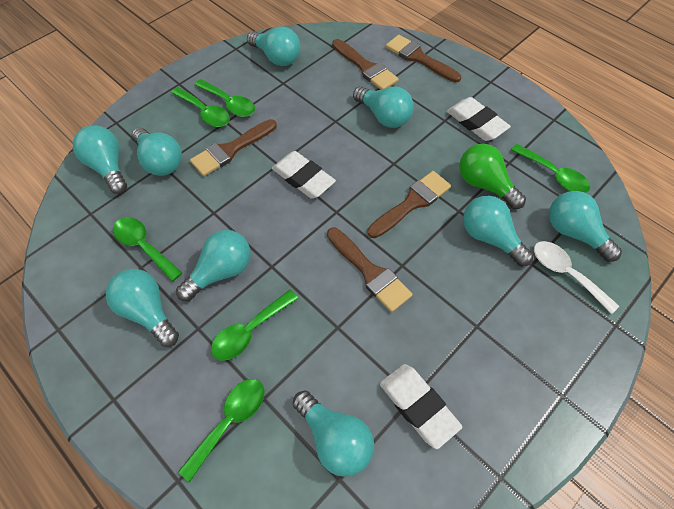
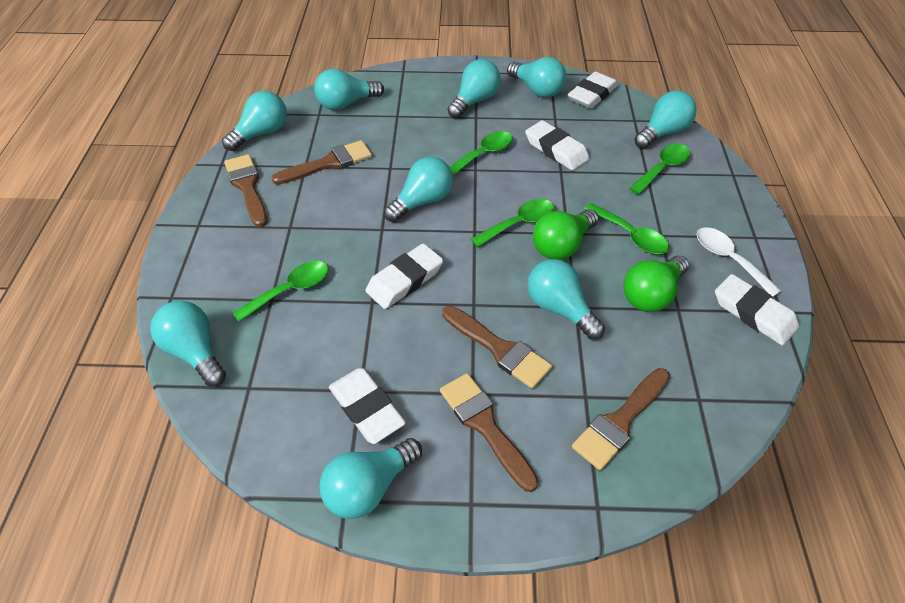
green light bulb: 1 -> 2
green spoon: 6 -> 5
white eraser: 3 -> 5

